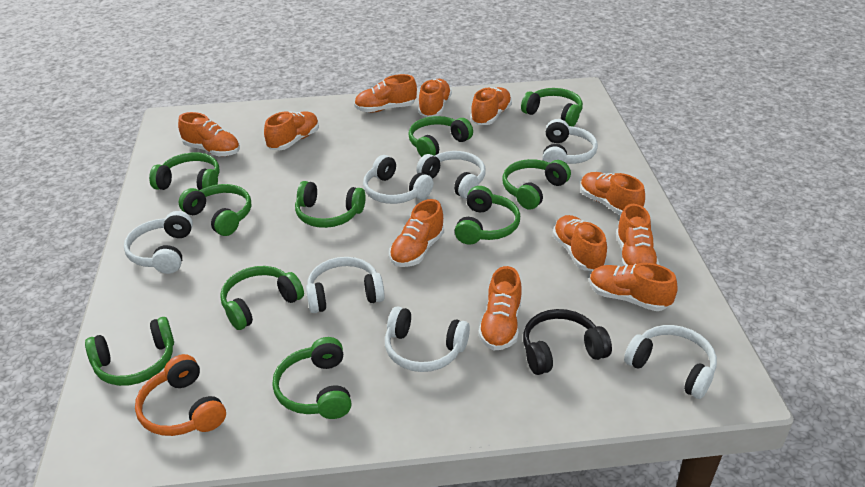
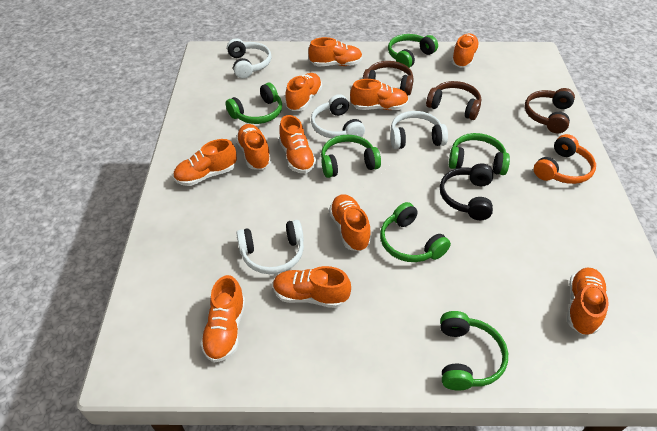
brown headphones: 0 -> 3
green headphones: 10 -> 6
white headphones: 7 -> 4

